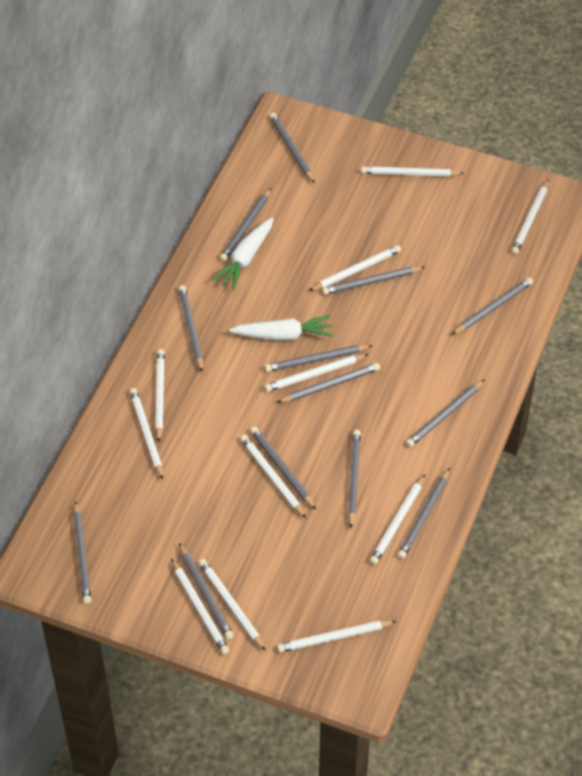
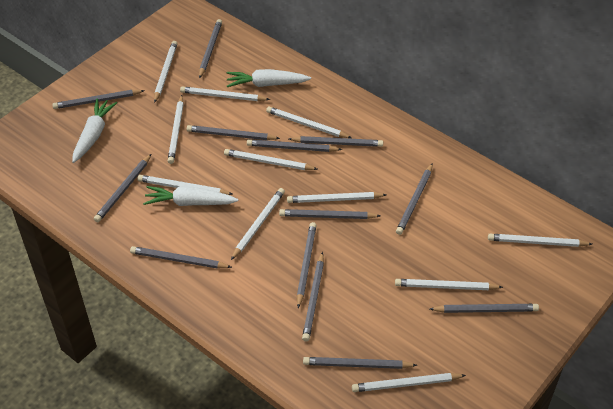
white carrot: 2 -> 3

